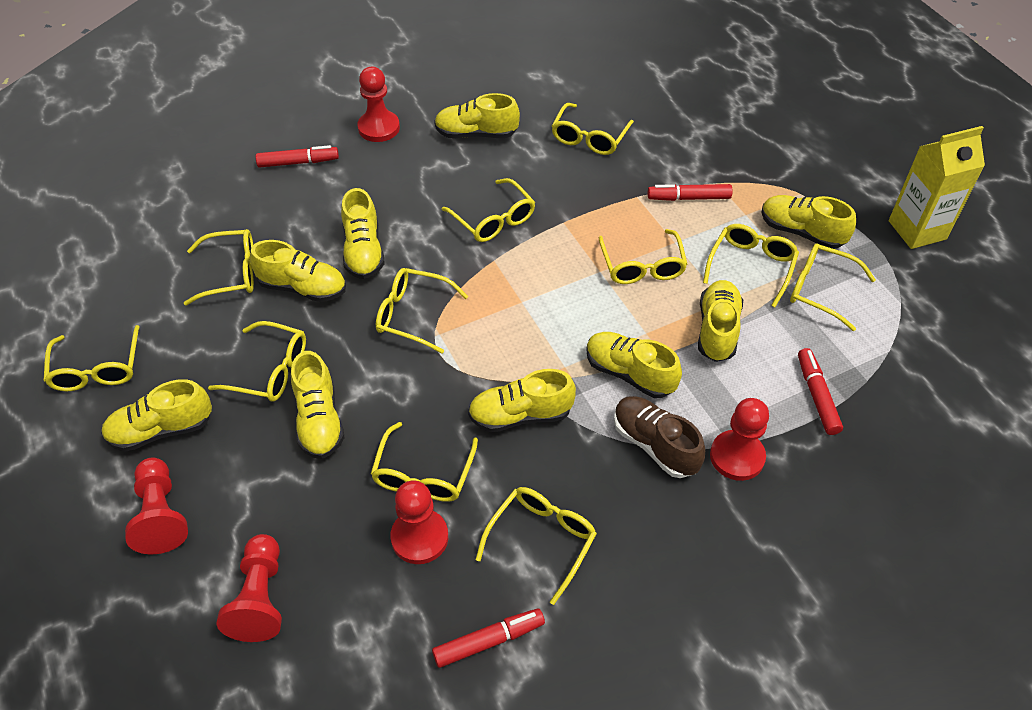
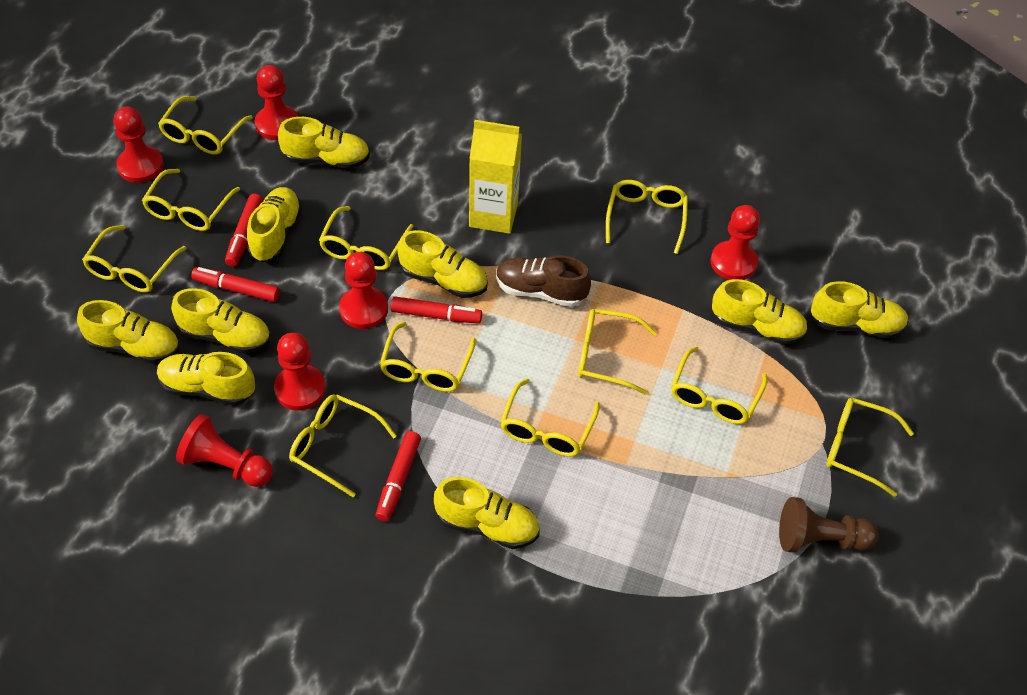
brown pawn: 0 -> 1
red pawn: 5 -> 6

